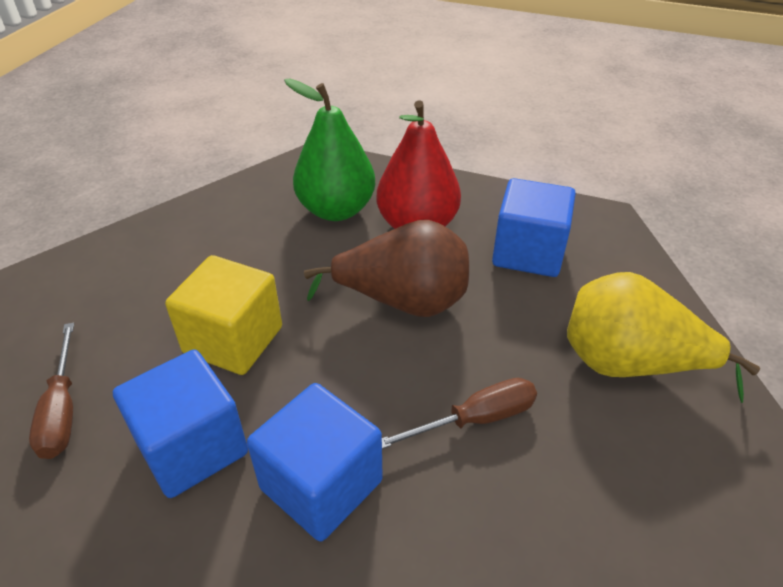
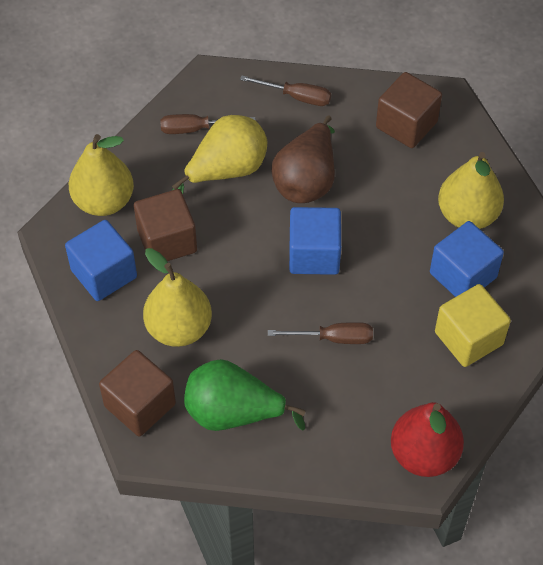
brown cube: 0 -> 3
brown screwdriver: 2 -> 3
yellow pear: 1 -> 4

